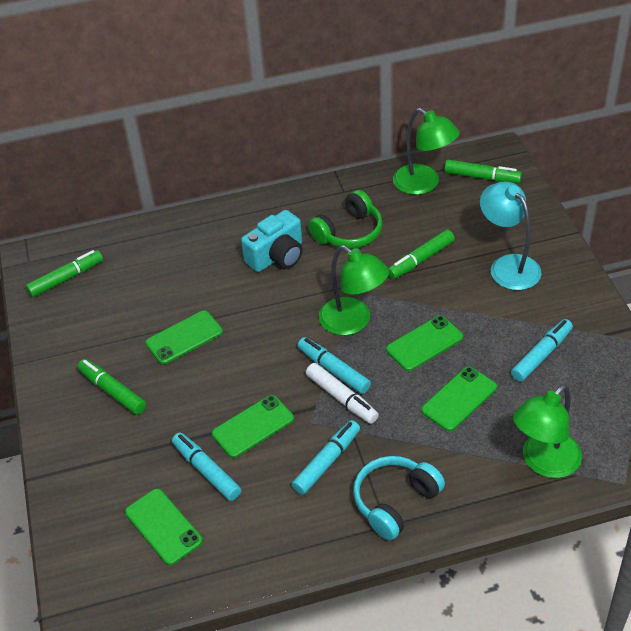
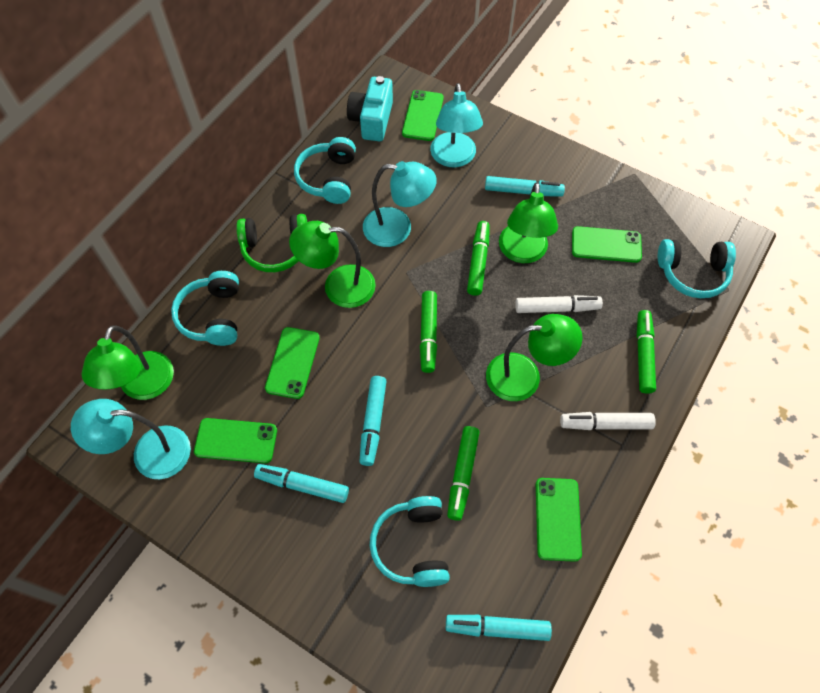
green lamp: 3 -> 4
turquoise headphones: 1 -> 4
turquoise lamp: 1 -> 3
white marker: 1 -> 2

